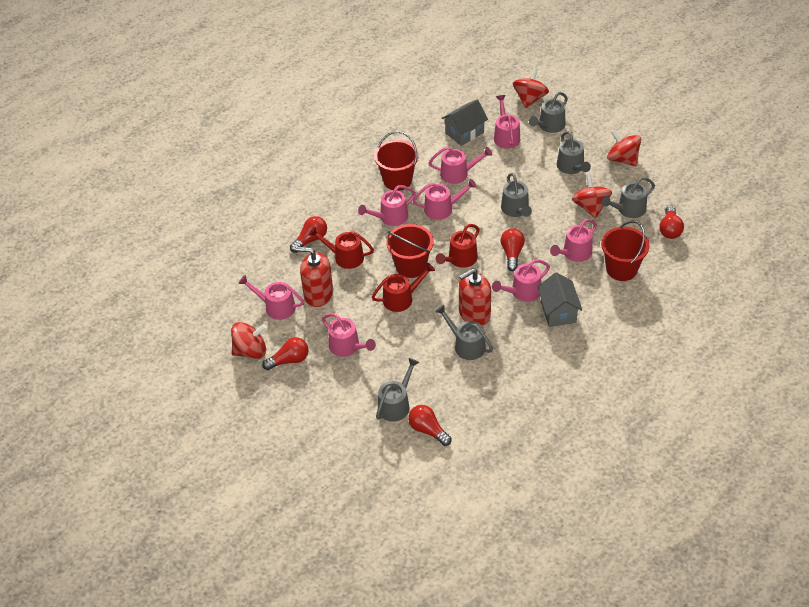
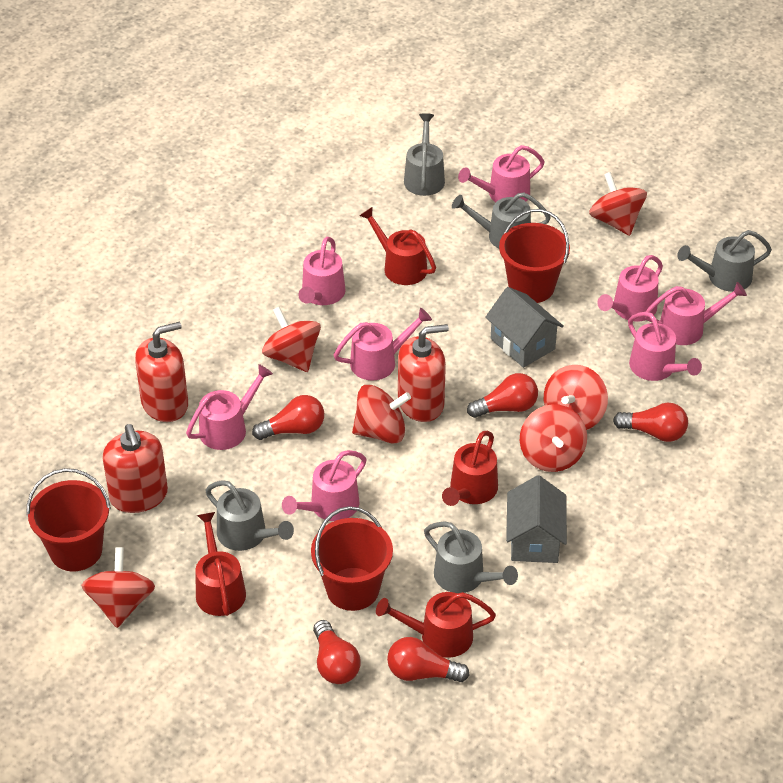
grey watering can: 6 -> 5
red soap dispenser: 2 -> 3
red spinning top: 4 -> 6
red watering can: 3 -> 4

